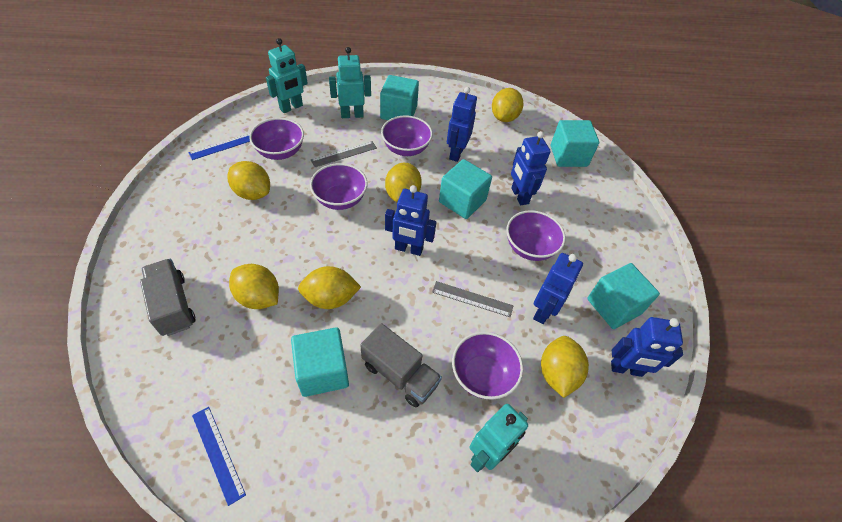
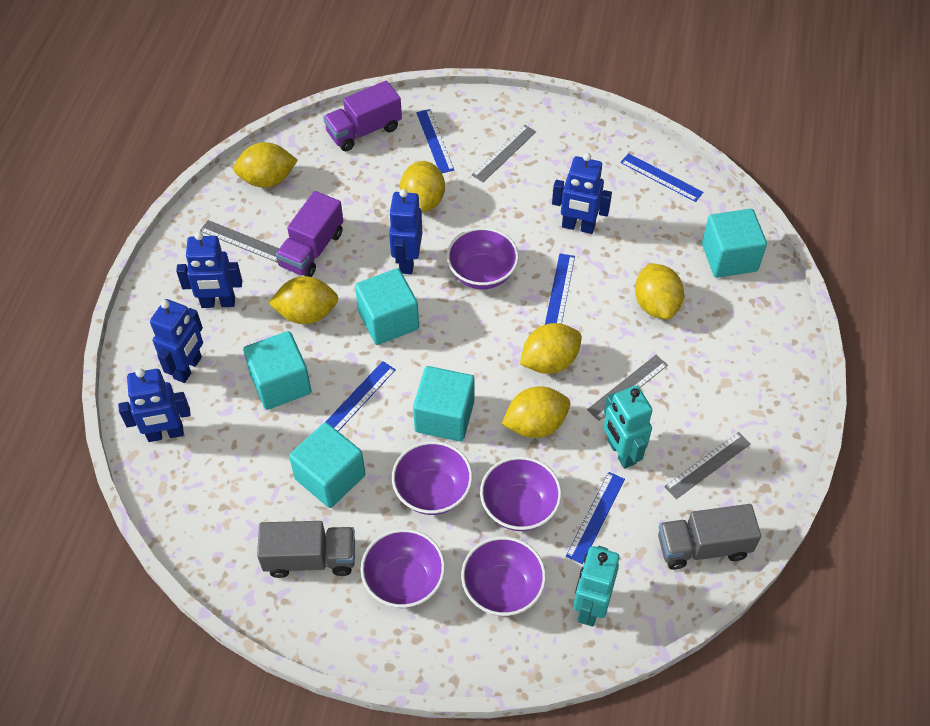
blue ruler: 2 -> 5
grey ruler: 2 -> 4
purple truck: 0 -> 2
turquoise robot: 3 -> 2

